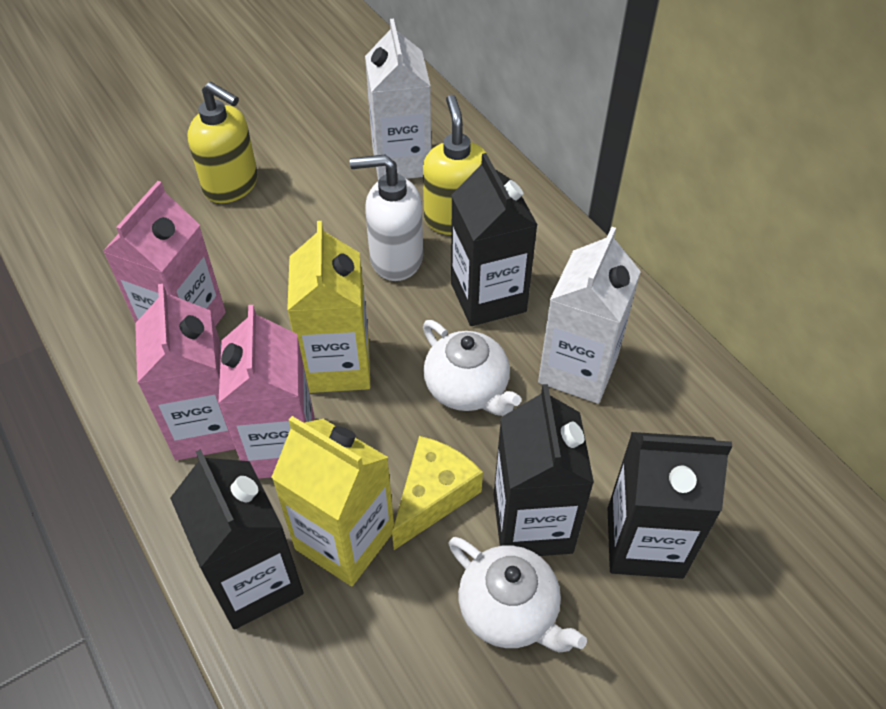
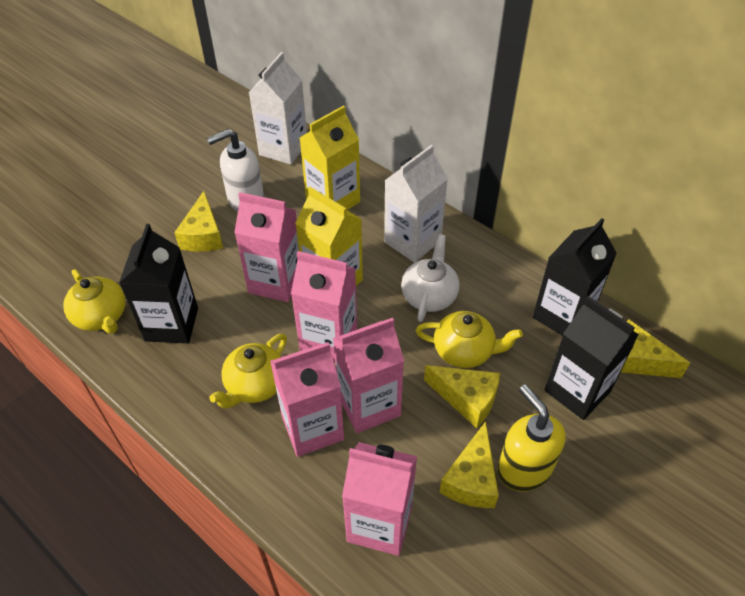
black carton: 4 -> 3
pink carton: 3 -> 5
white teapot: 2 -> 1
yellow cheese: 1 -> 4
yellow soap dispenser: 2 -> 1
yellow teapot: 0 -> 3

